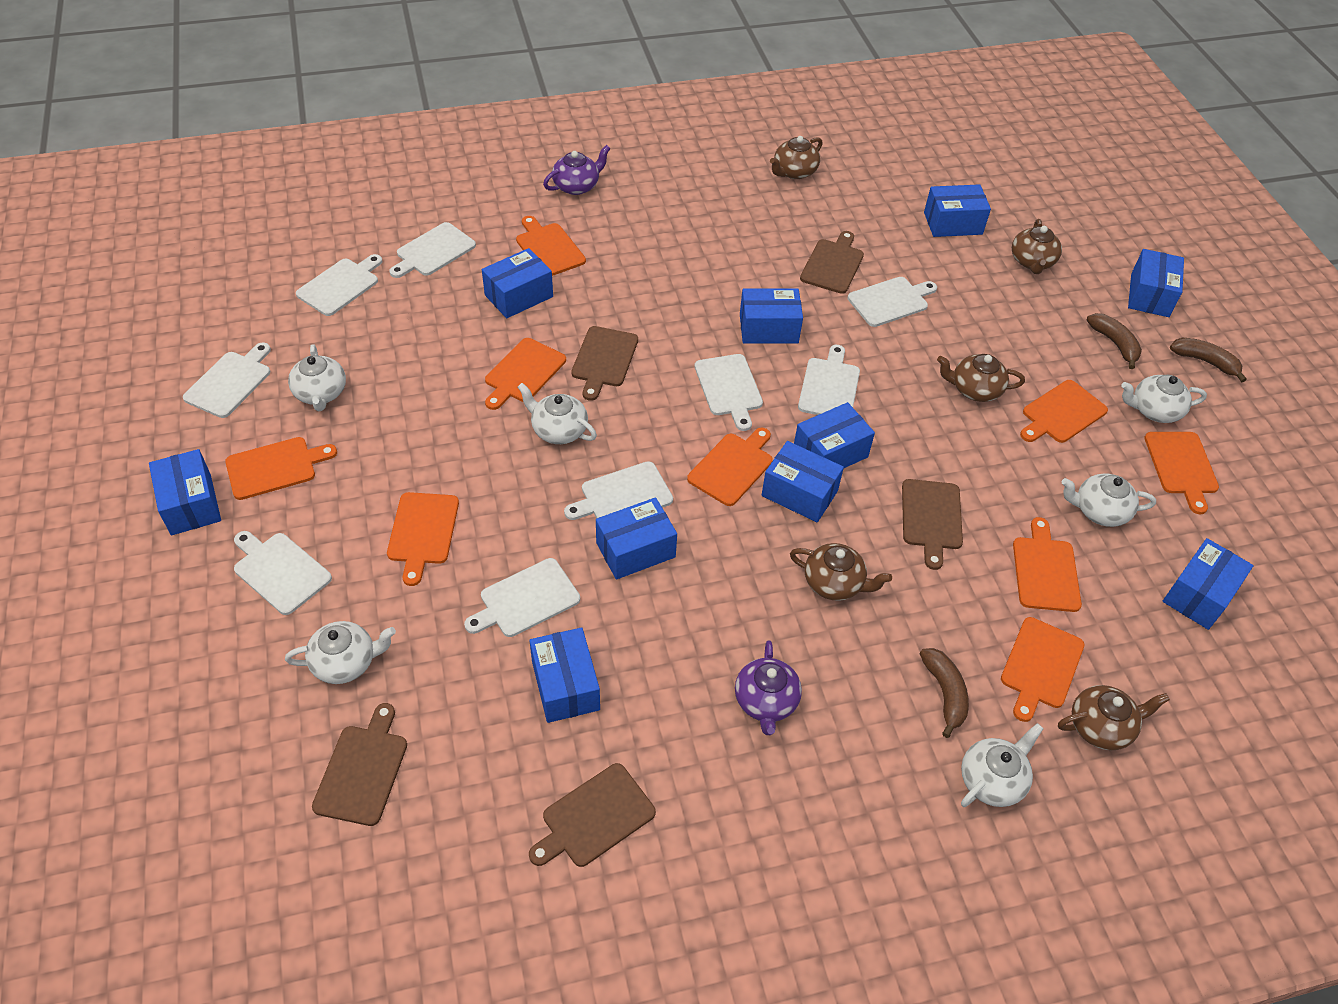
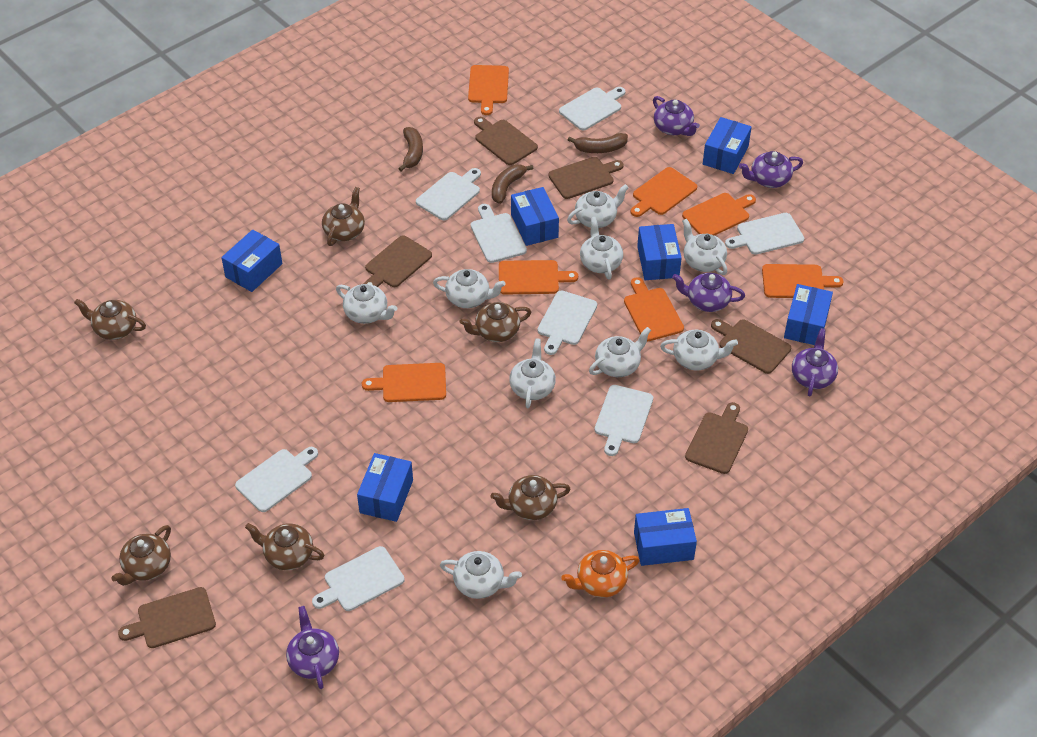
blue box: 10 -> 7
brown cutting board: 5 -> 6
brown teapot: 5 -> 6
orange cutting board: 9 -> 7
orange teapot: 0 -> 1
purple teapot: 2 -> 5
white cutting board: 9 -> 8
white teapot: 6 -> 9

